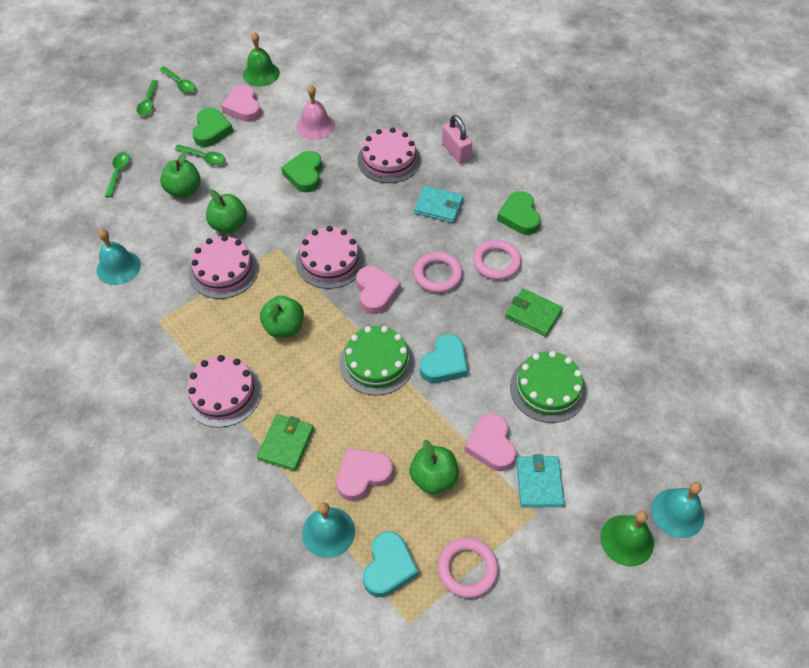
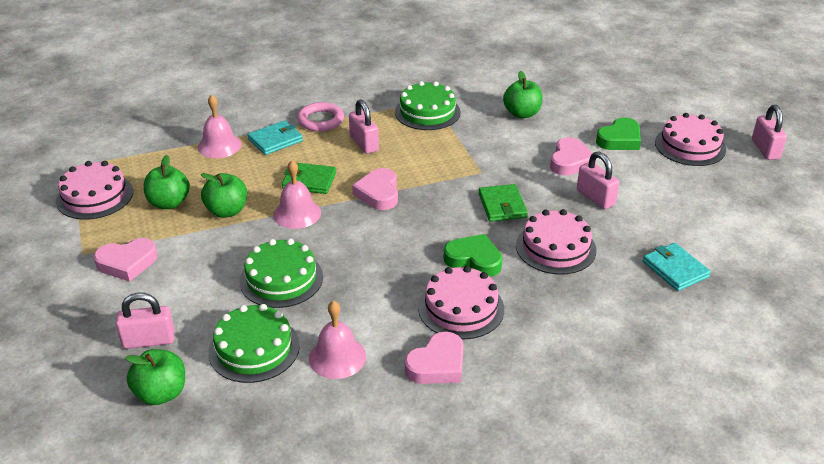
green bell: 2 -> 0
green cake: 2 -> 3
green heart: 3 -> 2
green spoon: 4 -> 0
pink bell: 1 -> 3
pink padlock: 1 -> 4
pink ring: 3 -> 1
turquoise bell: 3 -> 0
turquoise heart: 2 -> 0

